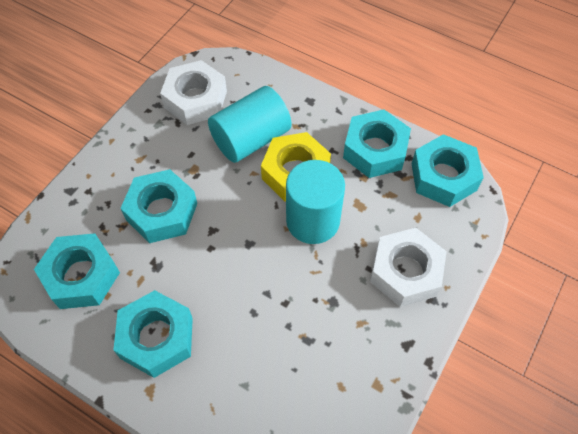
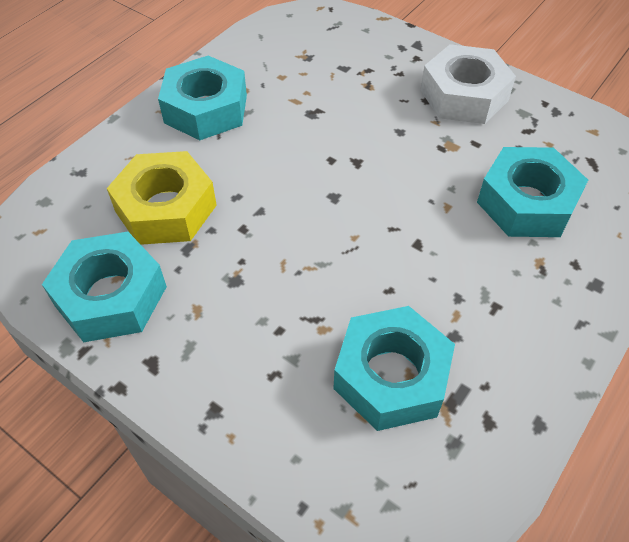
turquoise cylinder: 2 -> 0
turquoise nut: 5 -> 4
white nut: 2 -> 1

